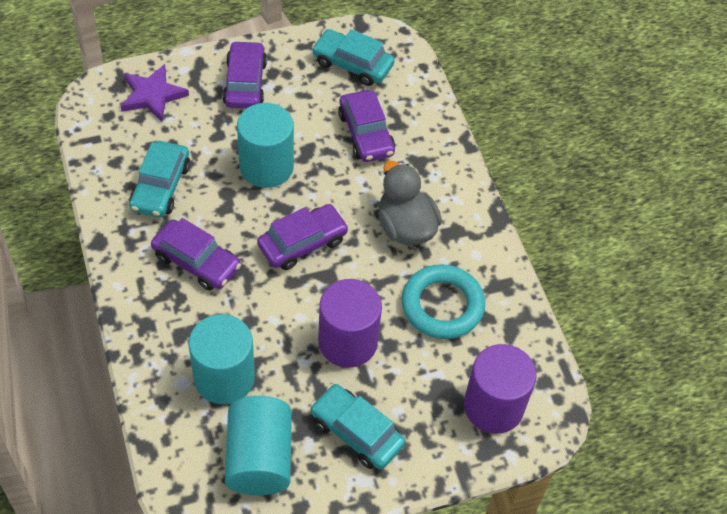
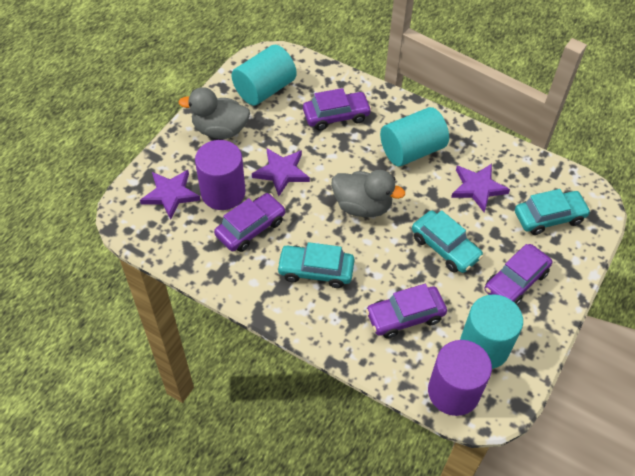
grey duck: 1 -> 2
purple star: 1 -> 3
turquoise ring: 1 -> 0

